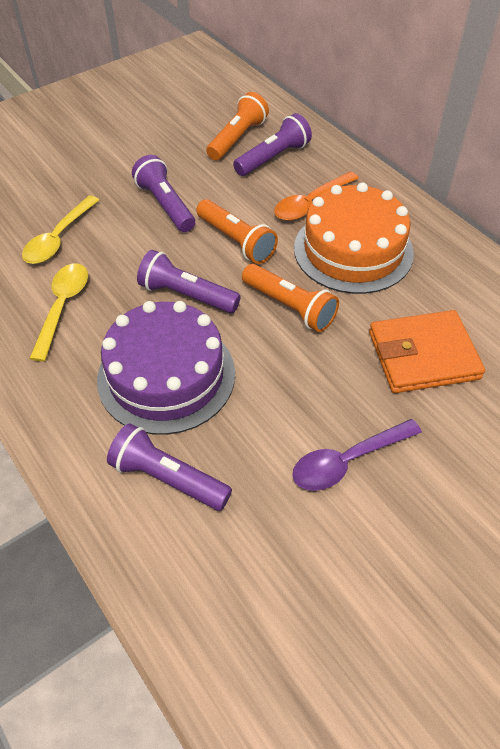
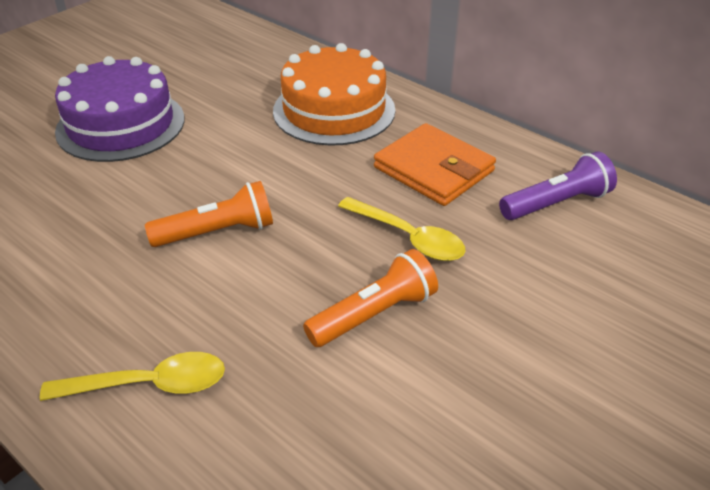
orange flashlight: 3 -> 2
orange spoon: 1 -> 0
purple flashlight: 4 -> 1
purple spoon: 1 -> 0

